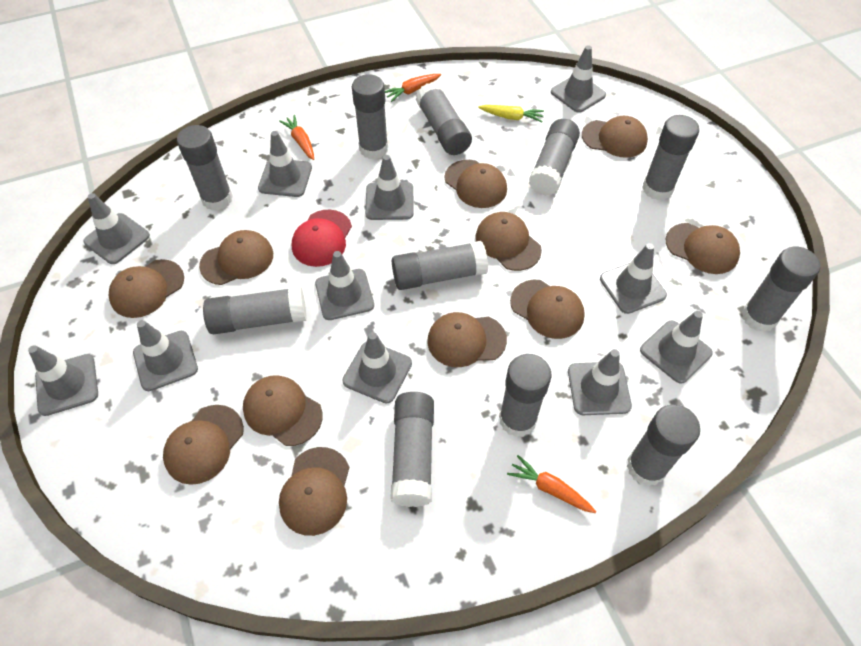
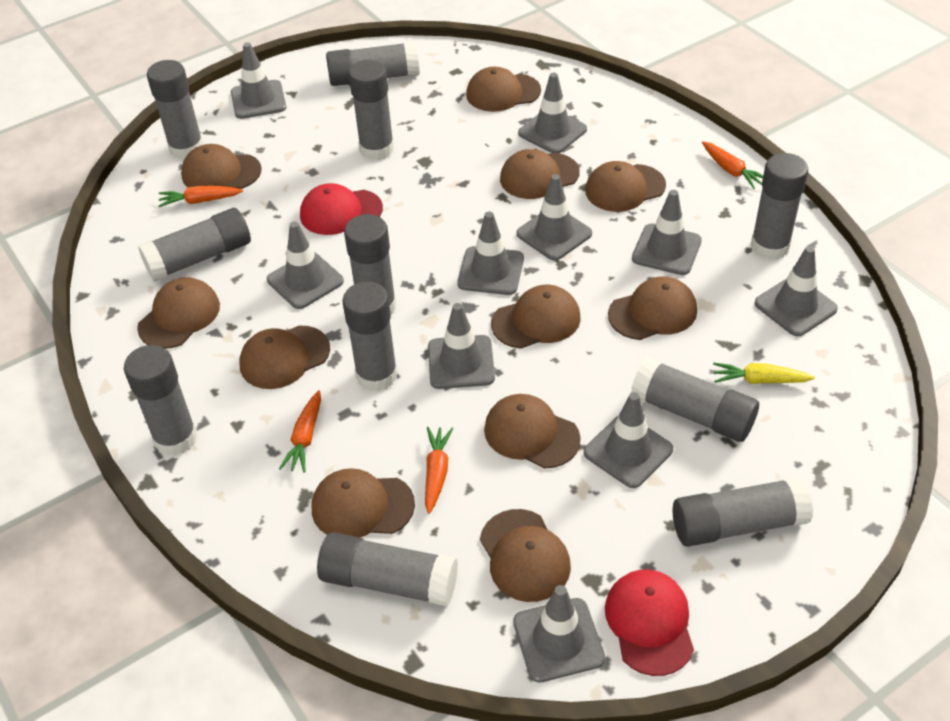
grey traffic cone: 11 -> 10
orange carrot: 3 -> 4
red cap: 1 -> 2

